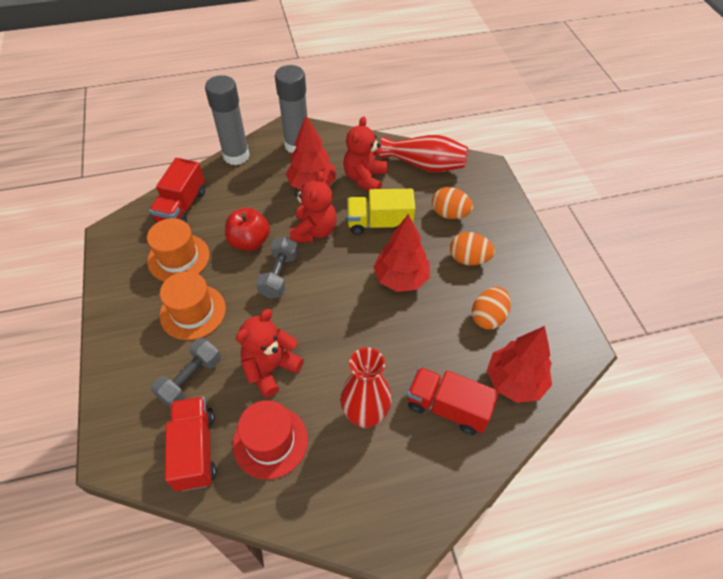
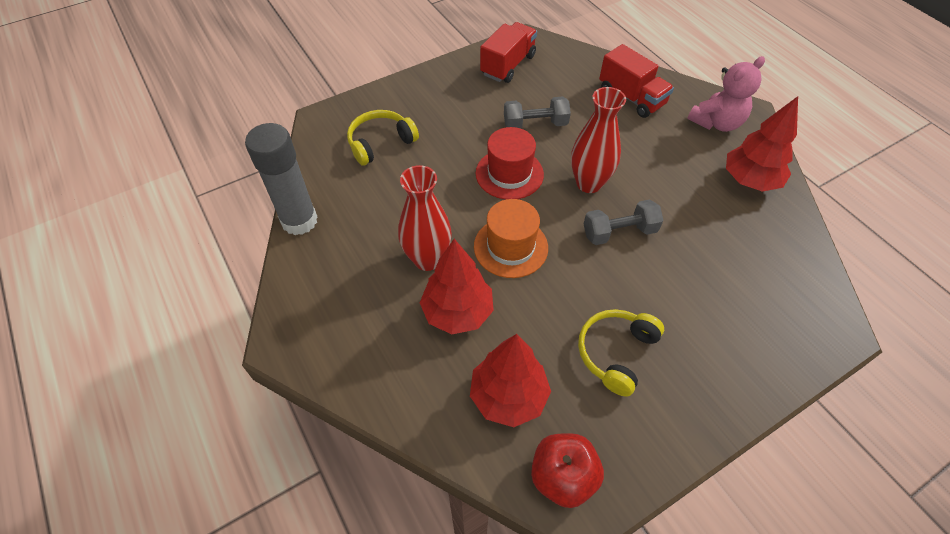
grey glue stick: 2 -> 1
orange egg: 3 -> 0
orange hat: 2 -> 1
pink teddy bear: 0 -> 1
red teddy bear: 3 -> 0
red truck: 3 -> 2
yellow headphones: 0 -> 2
yellow truck: 1 -> 0

